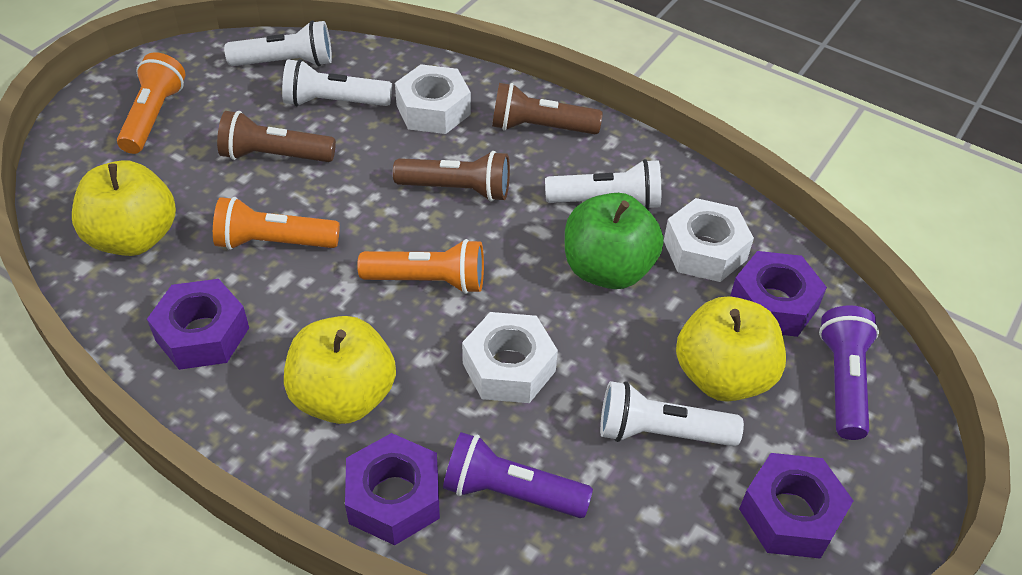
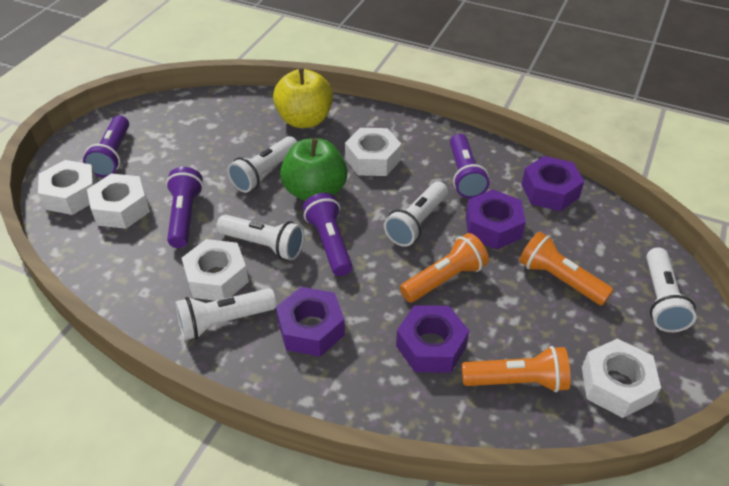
brown flashlight: 3 -> 0
purple flashlight: 2 -> 4
white flashlight: 4 -> 5
white nut: 3 -> 5
yellow apple: 3 -> 1

